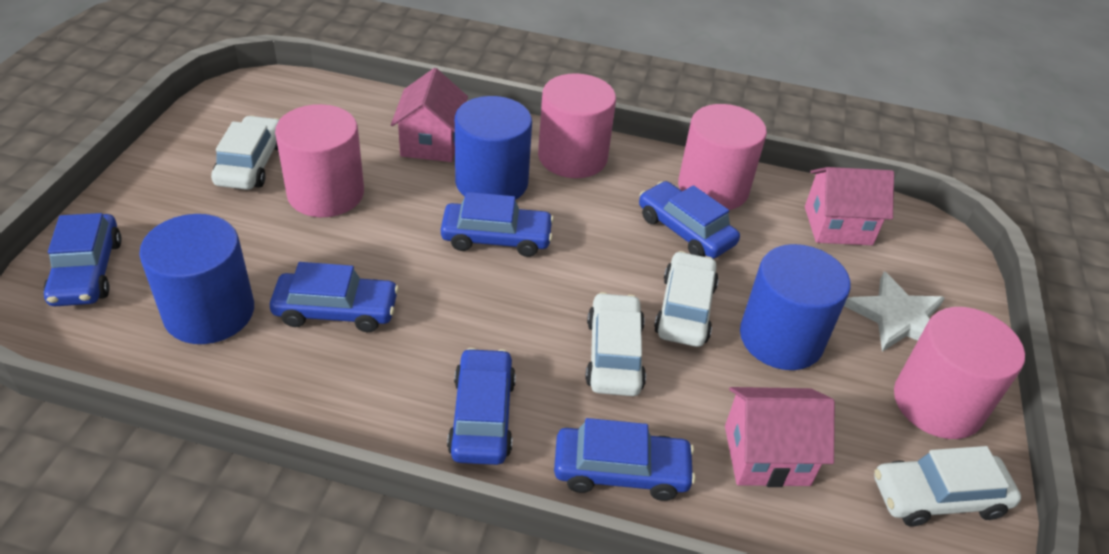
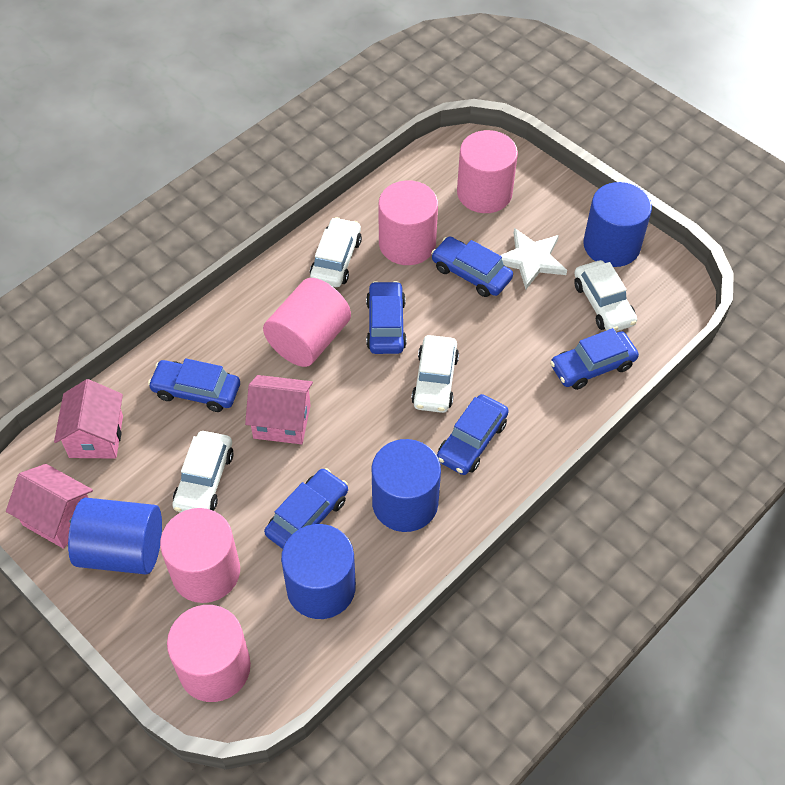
blue cylinder: 3 -> 4
pink cylinder: 4 -> 5

